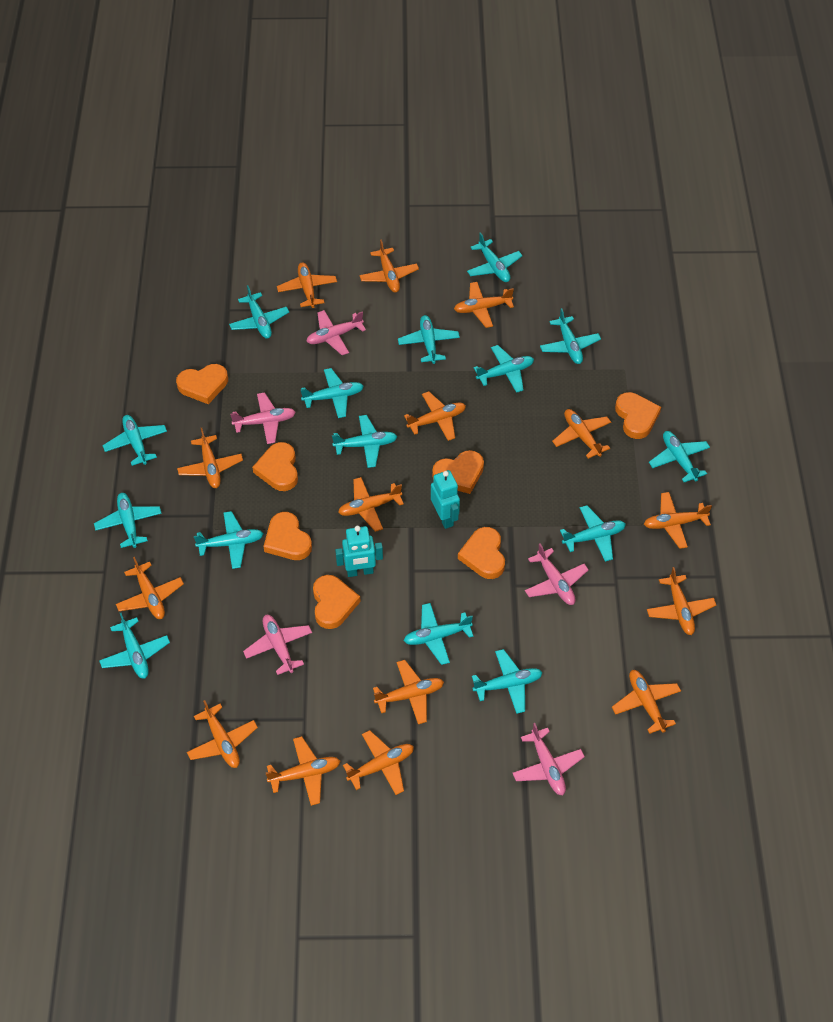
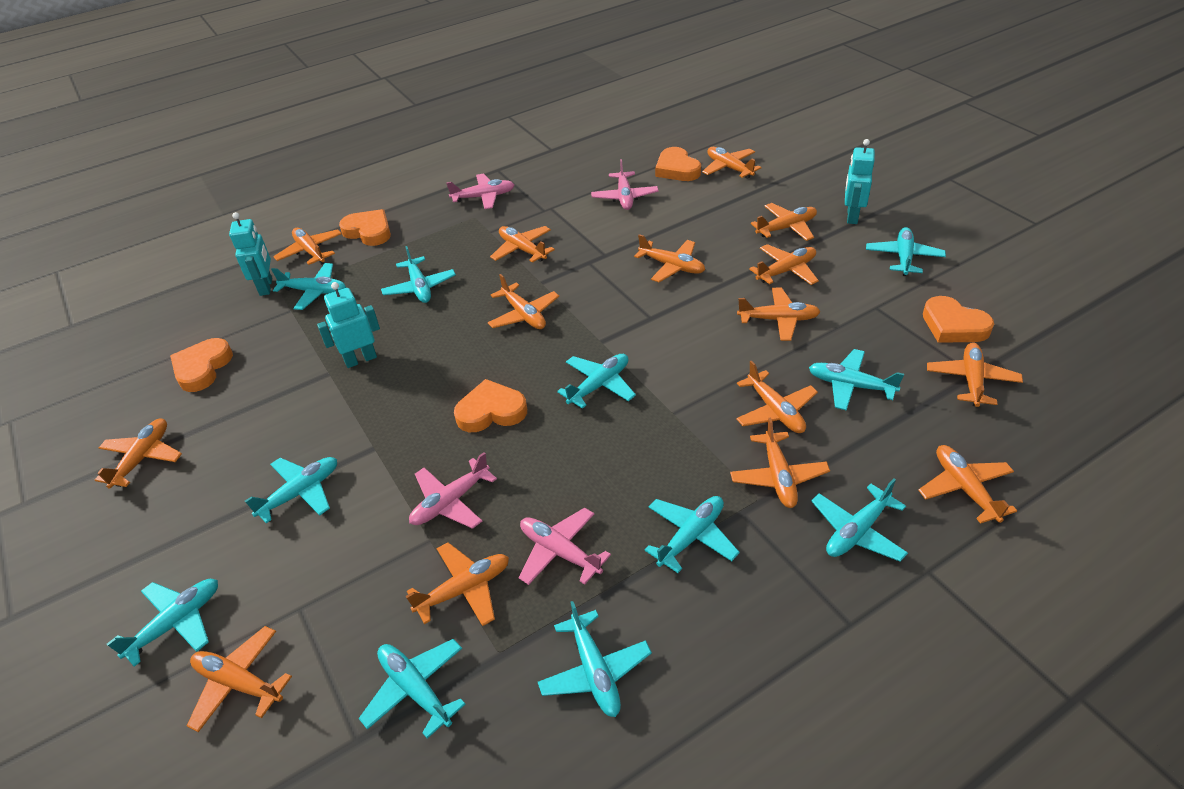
orange heart: 7 -> 5
pink plane: 5 -> 4
turquoise plane: 15 -> 11
turquoise robot: 2 -> 3

